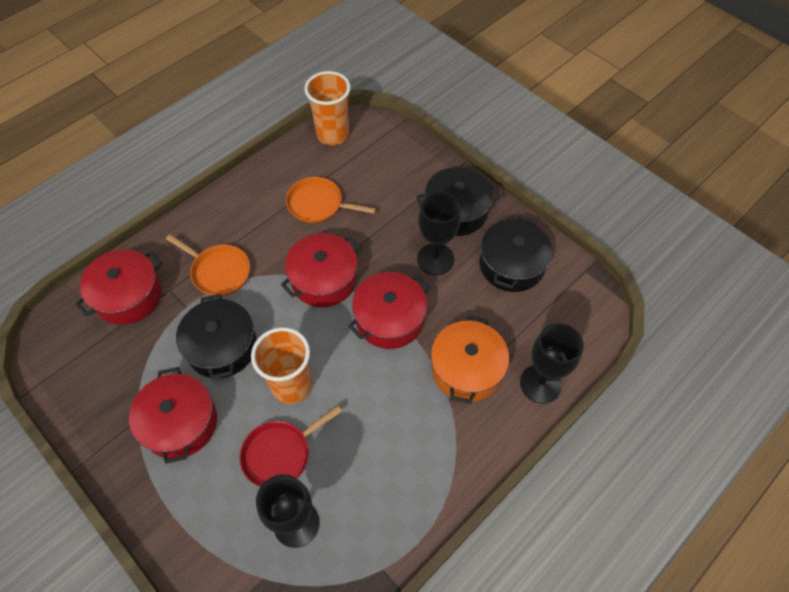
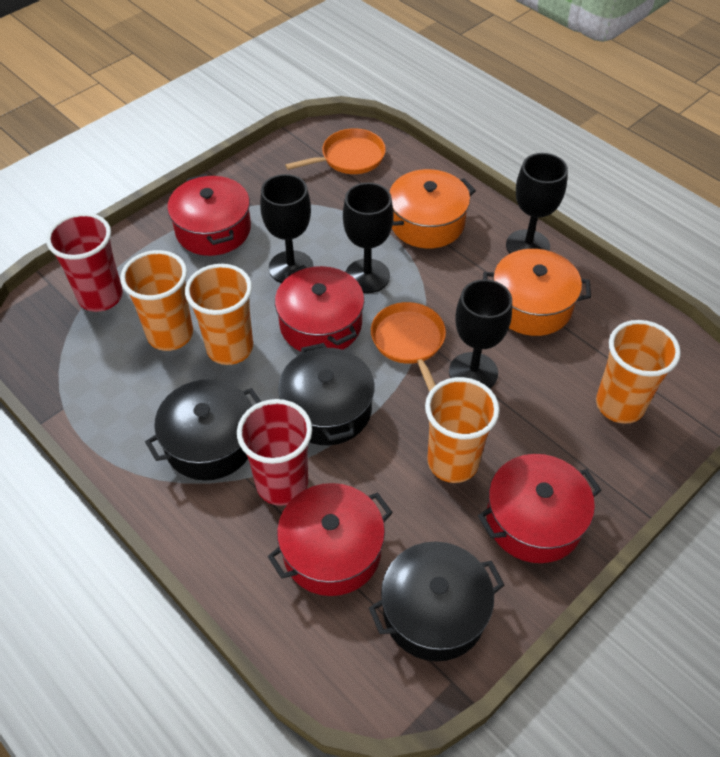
black goblet: 3 -> 4
orange cup: 2 -> 4
orange pot: 1 -> 2
red cup: 0 -> 2
red pan: 1 -> 0

